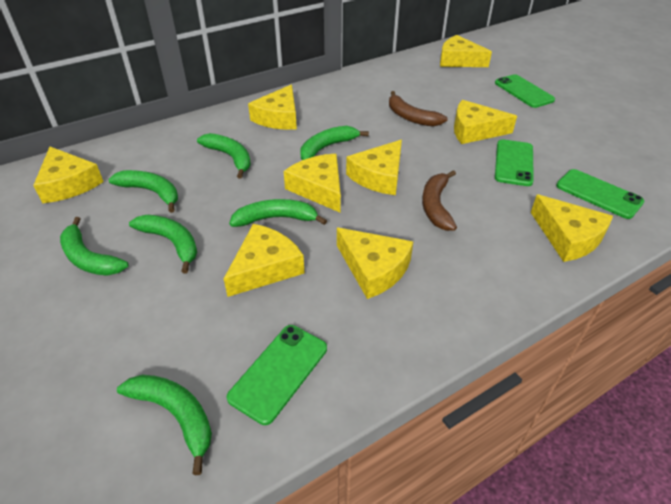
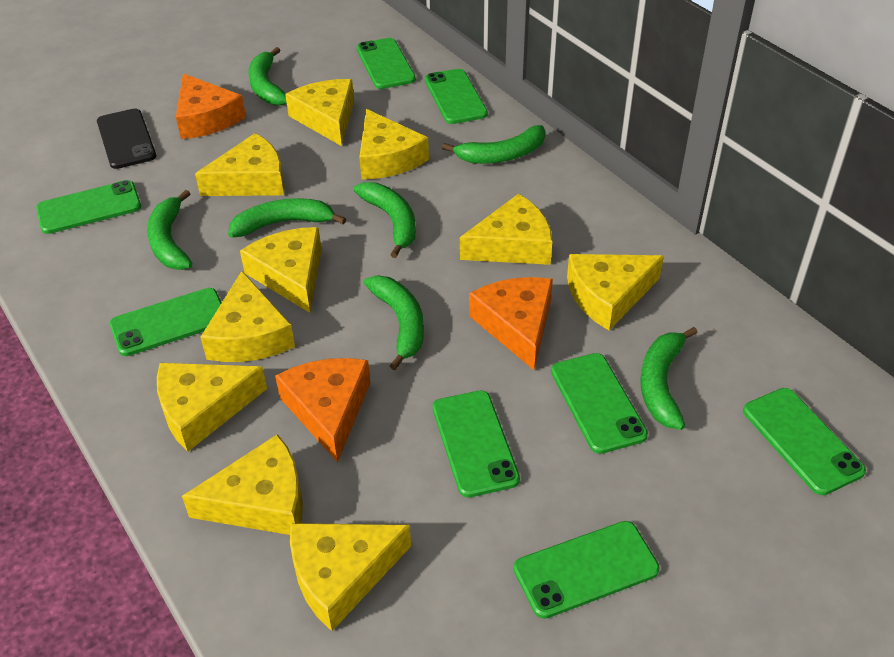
black phone: 0 -> 1
brown banana: 2 -> 0
green phone: 4 -> 8
orange cheese: 0 -> 3
yellow cheese: 9 -> 10

